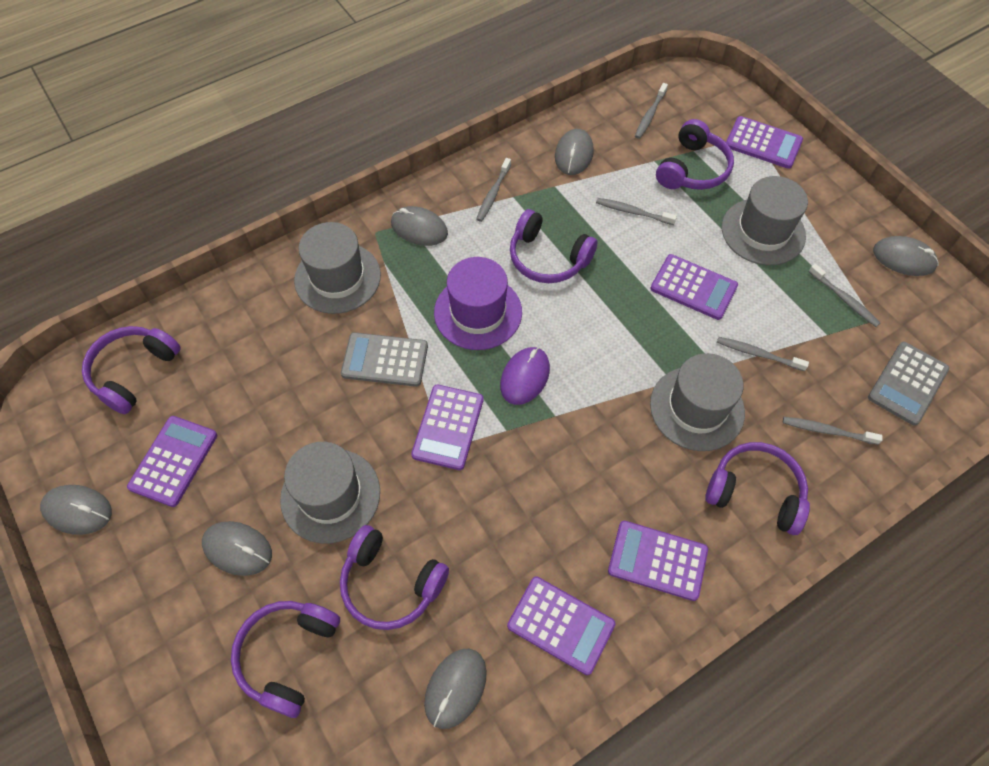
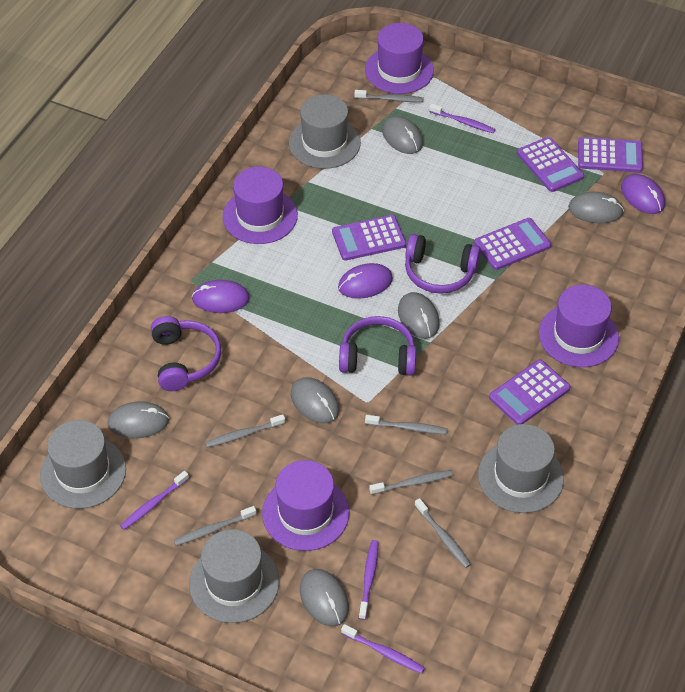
grey calculator: 2 -> 0
purple calculator: 6 -> 5
purple hat: 1 -> 4
purple headphones: 6 -> 3
purple mouse: 1 -> 3
purple toothbrush: 0 -> 4

